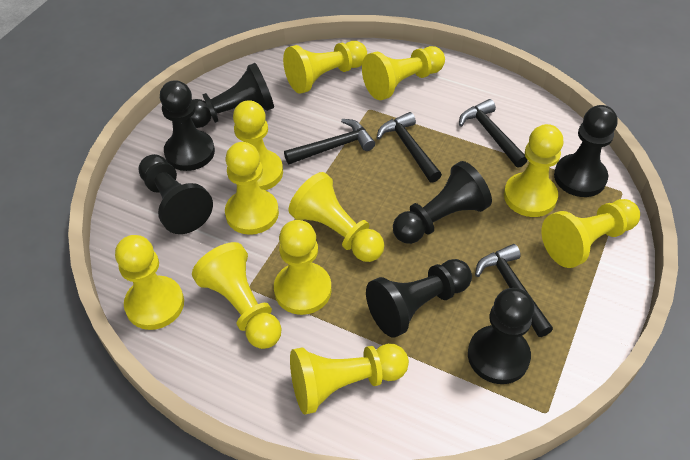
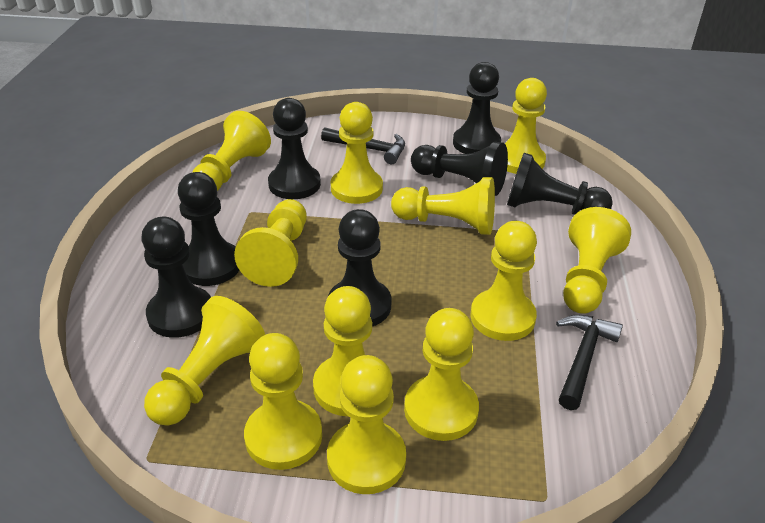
black hammer: 4 -> 2
yellow pawn: 11 -> 12

